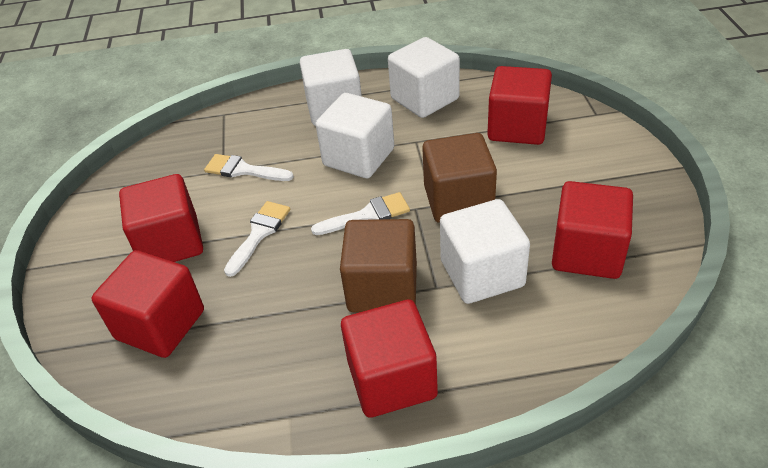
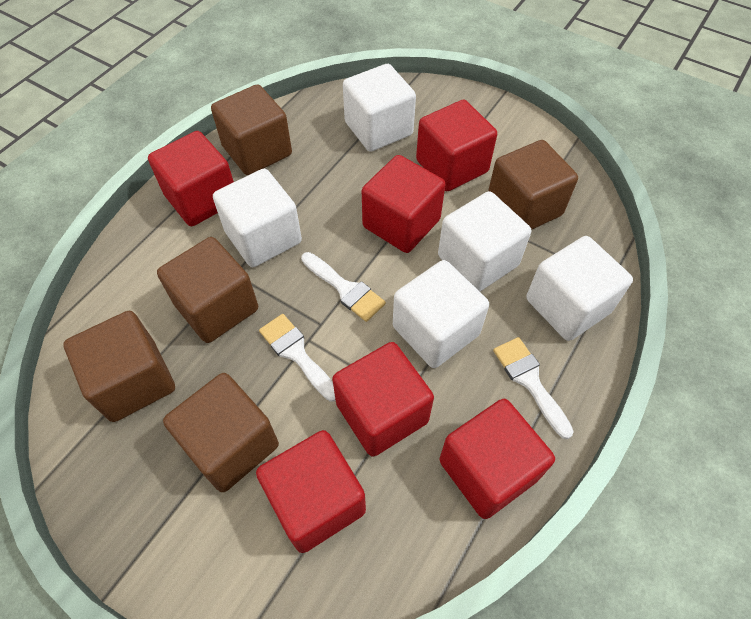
brown cube: 2 -> 5
red cube: 5 -> 6
white cube: 4 -> 5

